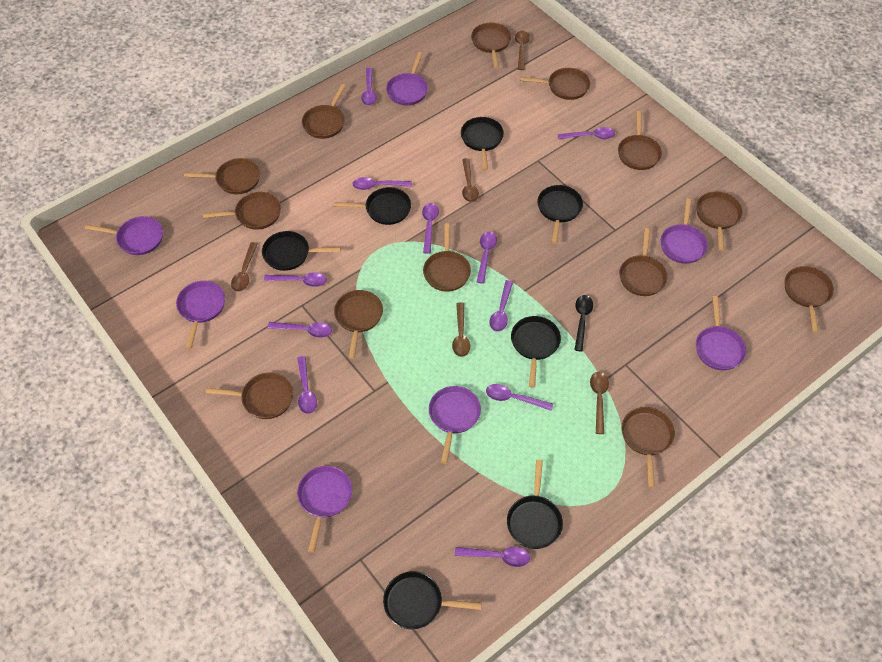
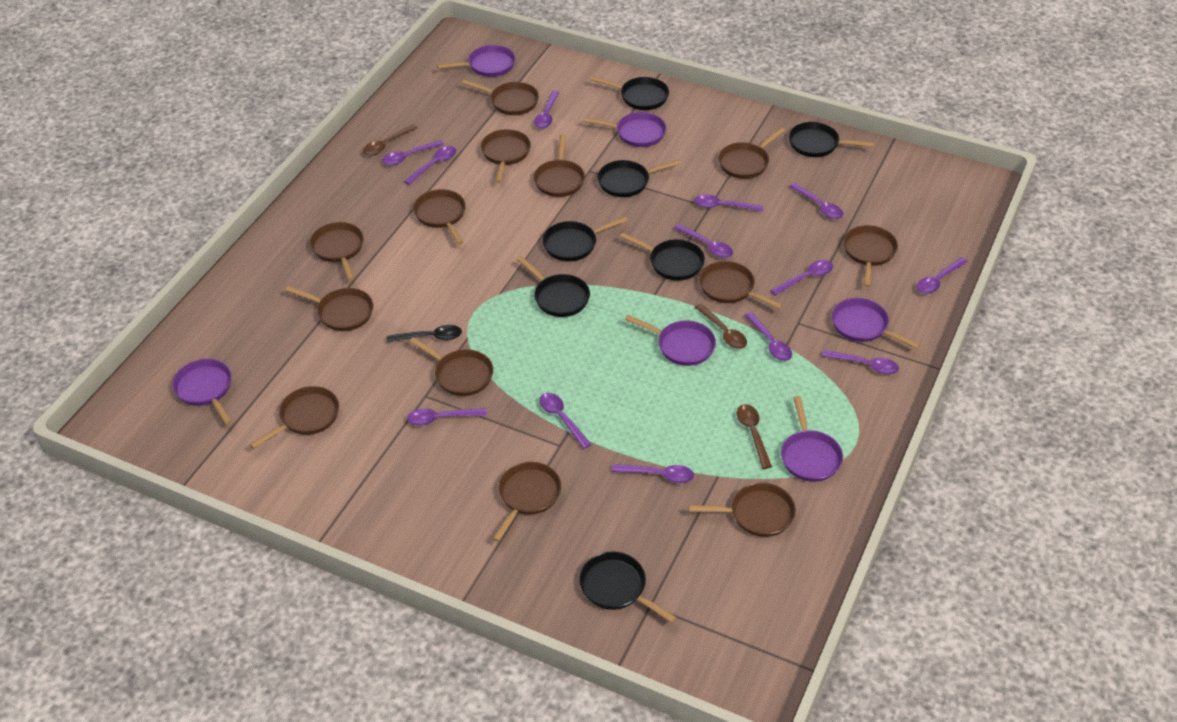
brown spoon: 5 -> 3
purple pan: 7 -> 6
purple spoon: 11 -> 13

